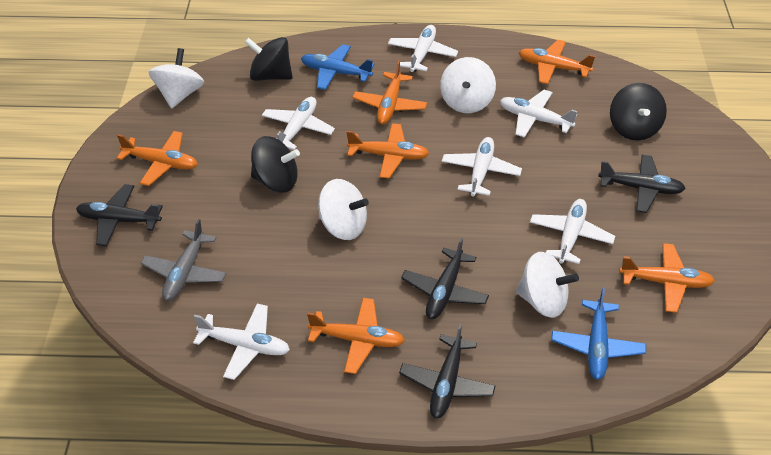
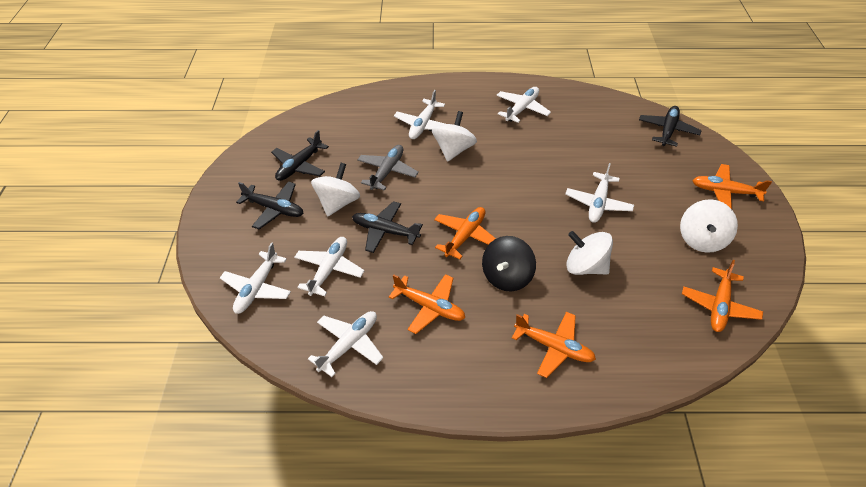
black spinning top: 3 -> 1
blue plane: 2 -> 0
orange plane: 6 -> 5

